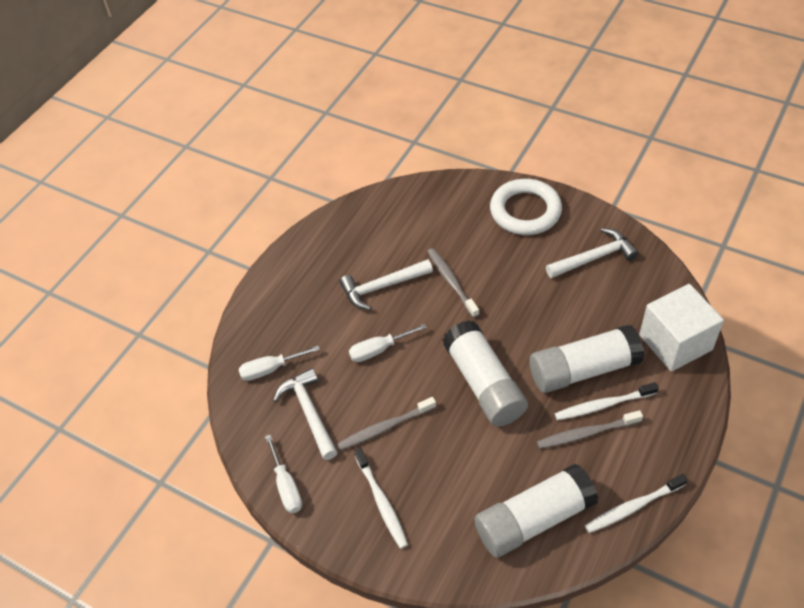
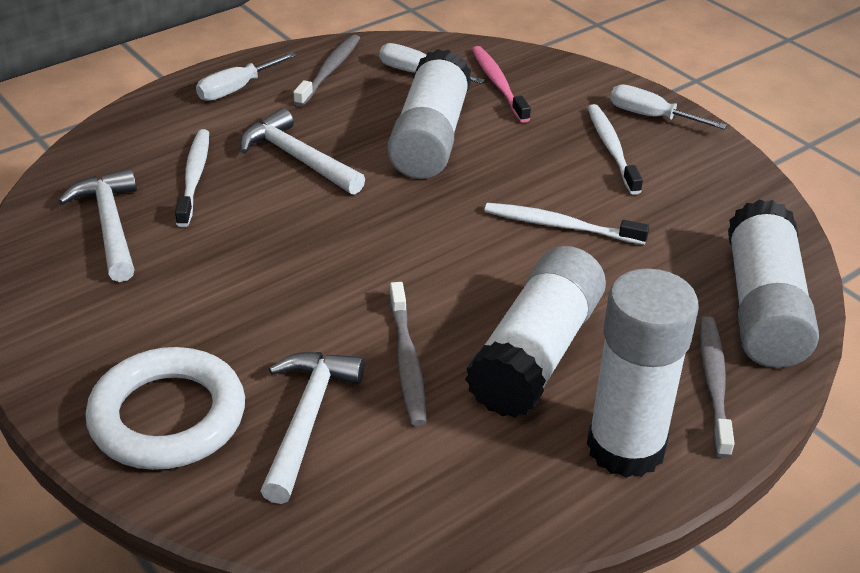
pink toothbrush: 0 -> 1
white cube: 1 -> 0
white glue stick: 3 -> 4

